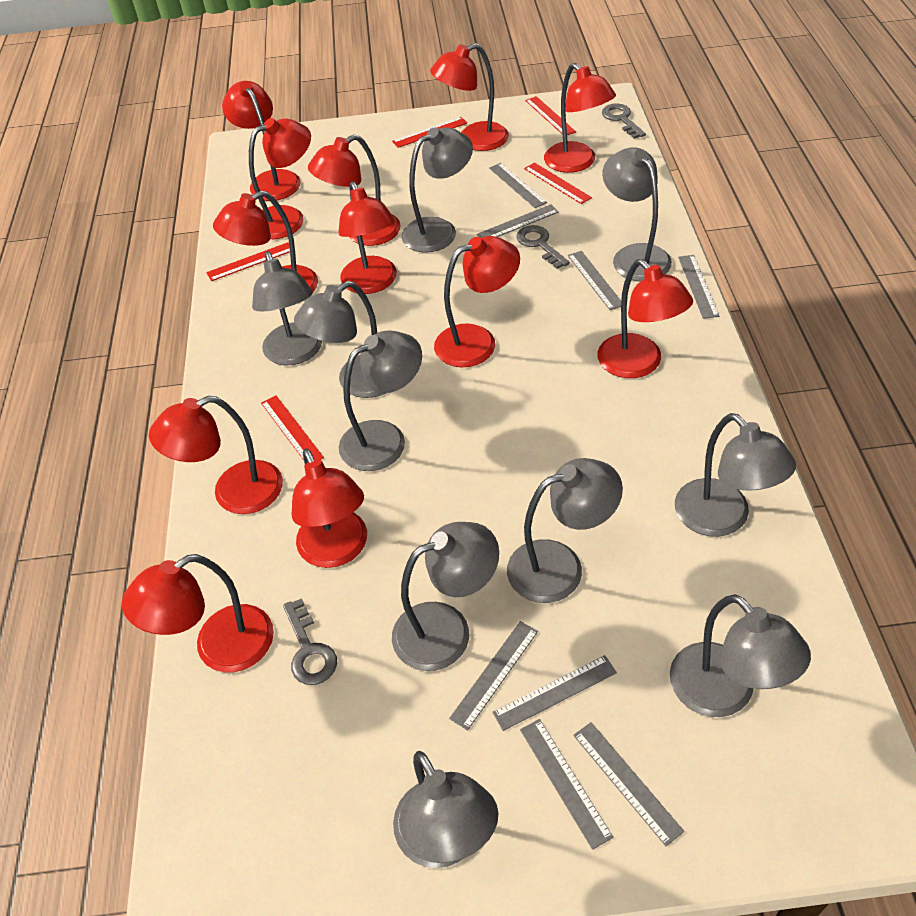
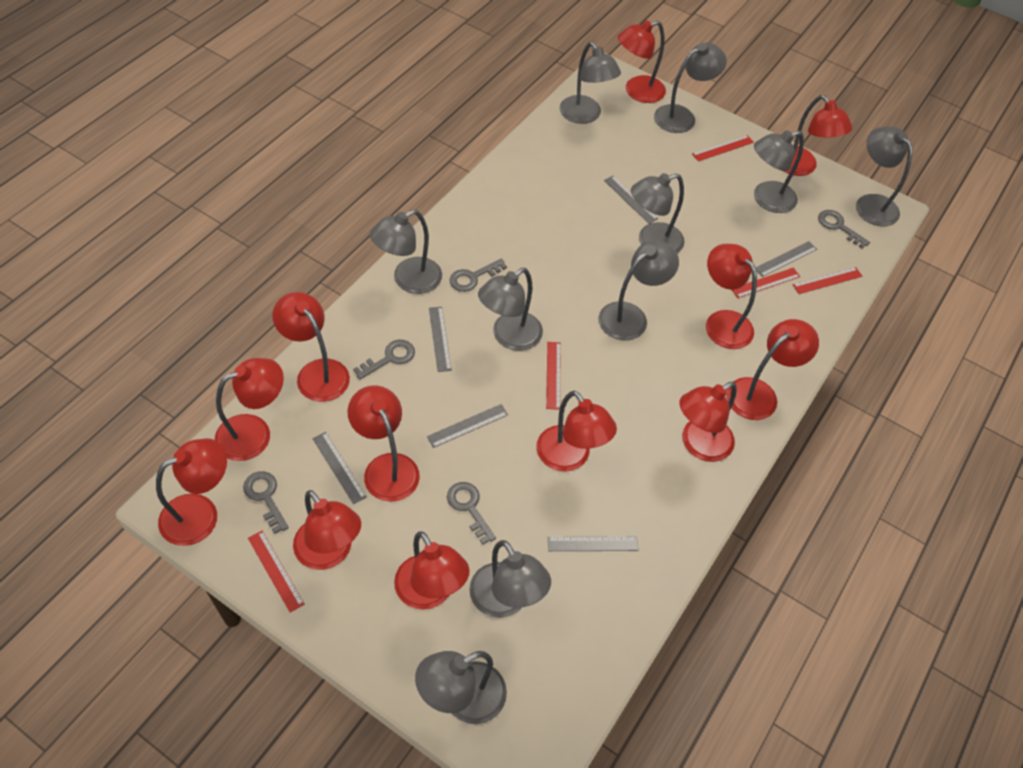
grey key: 3 -> 5
grey ruler: 8 -> 6

